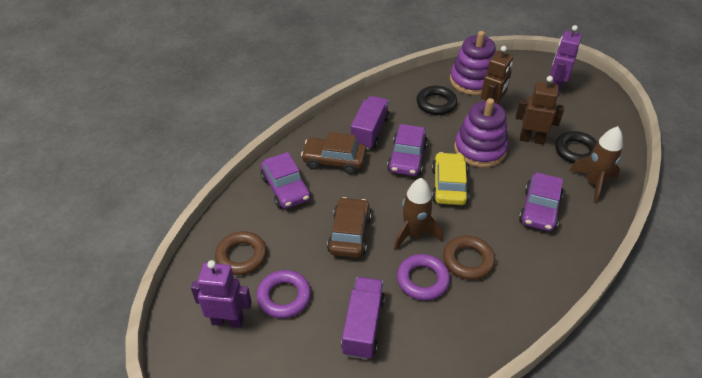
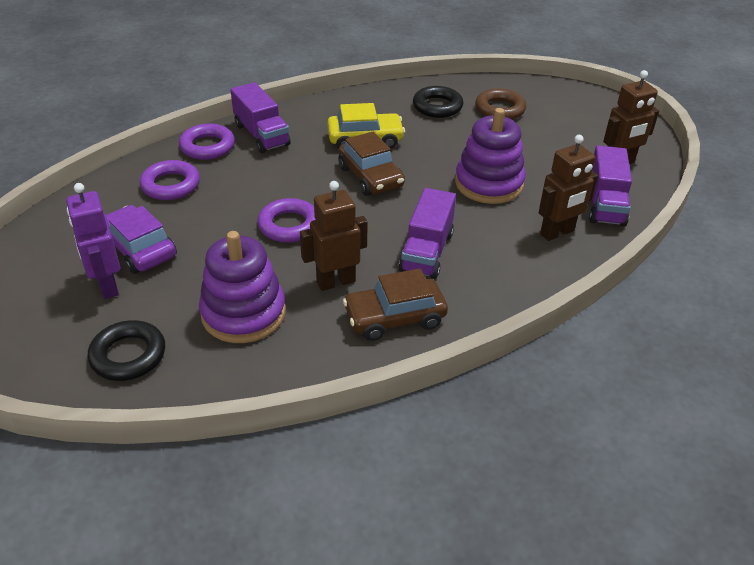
brown ring: 2 -> 1
brown robot: 2 -> 3
brown rocket: 2 -> 0
purple car: 3 -> 1
purple ring: 2 -> 3
purple robot: 2 -> 1
purple truck: 2 -> 3

